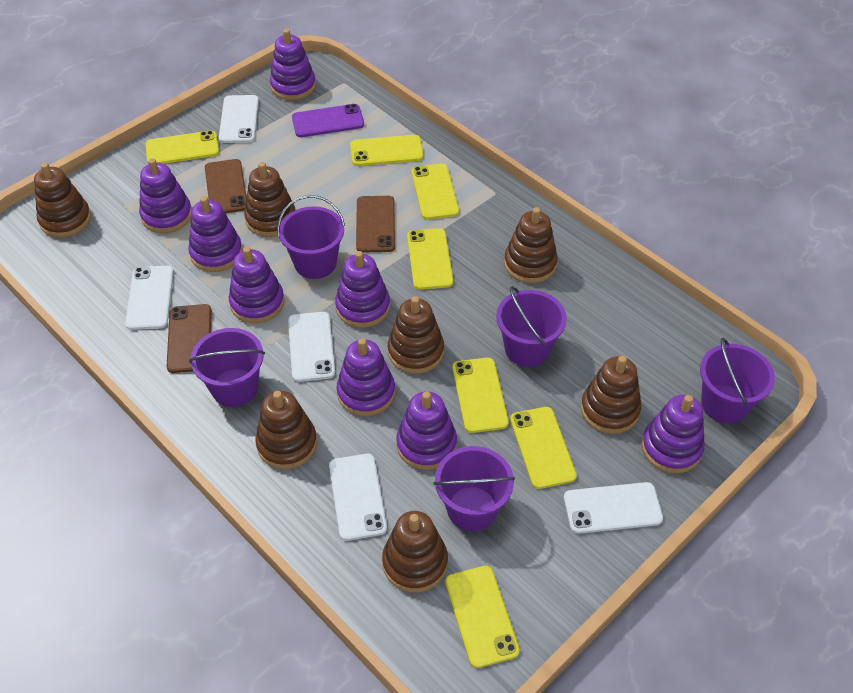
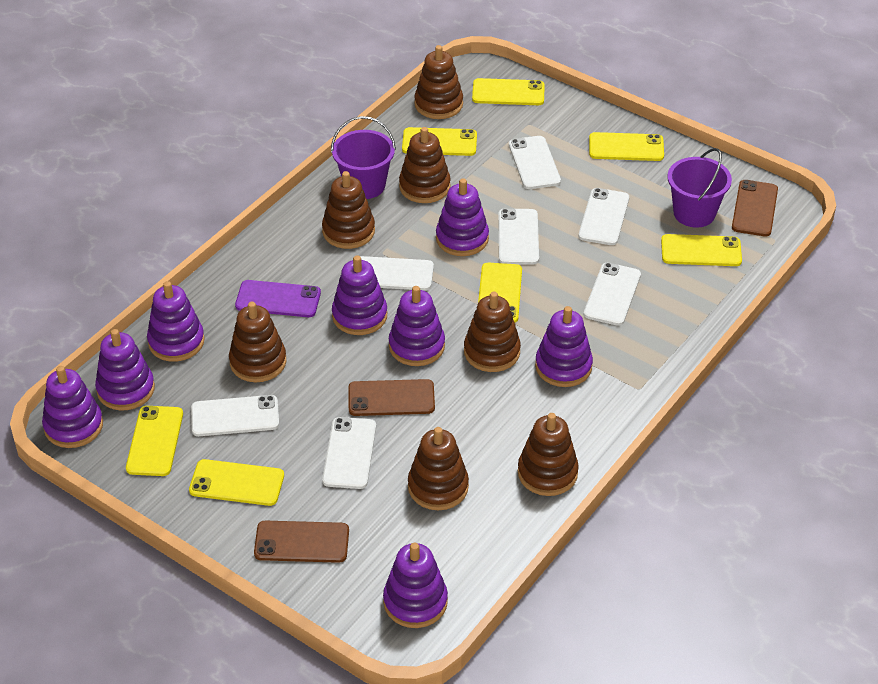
purple bucket: 5 -> 2
white phone: 5 -> 7

